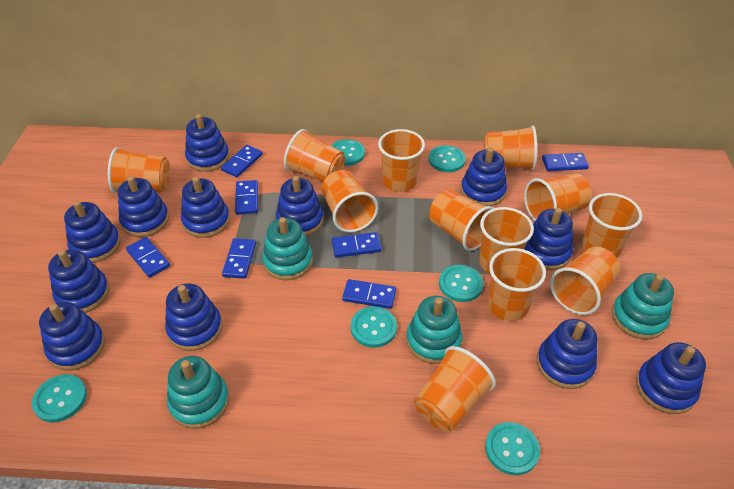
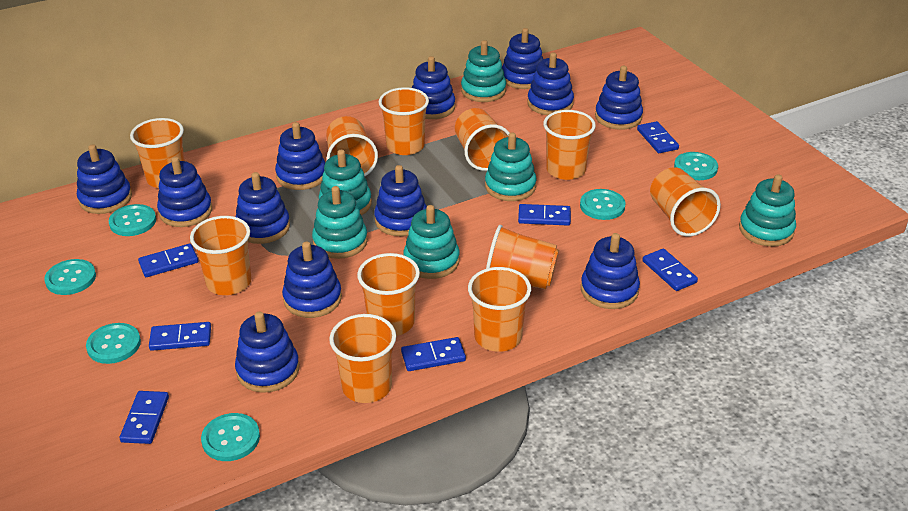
orange cup: 12 -> 11
turquoise stacking toy: 4 -> 6

